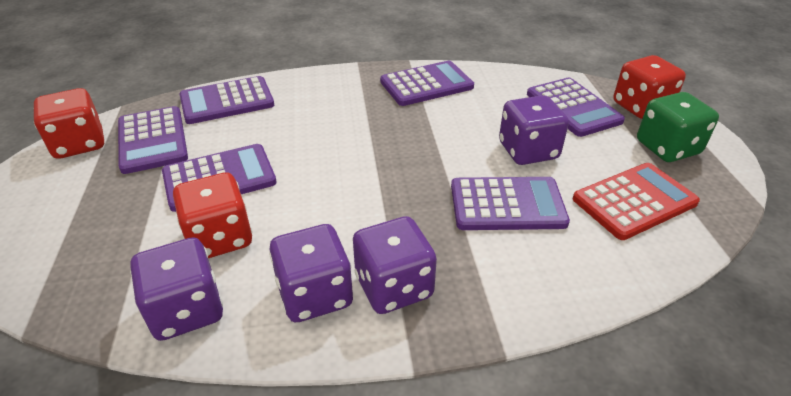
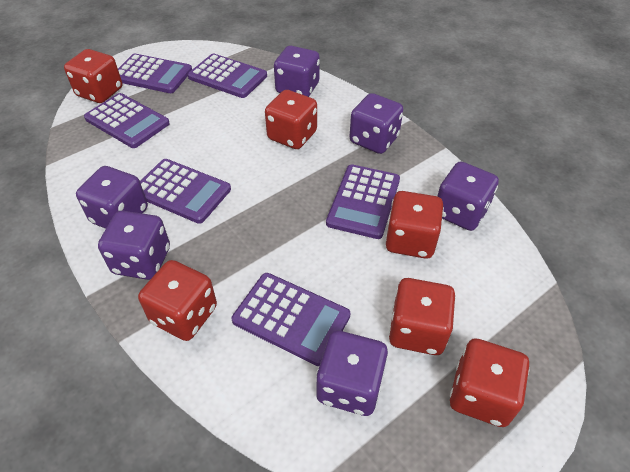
green dice: 1 -> 0
purple dice: 4 -> 6
red calculator: 1 -> 0
red dice: 3 -> 6

